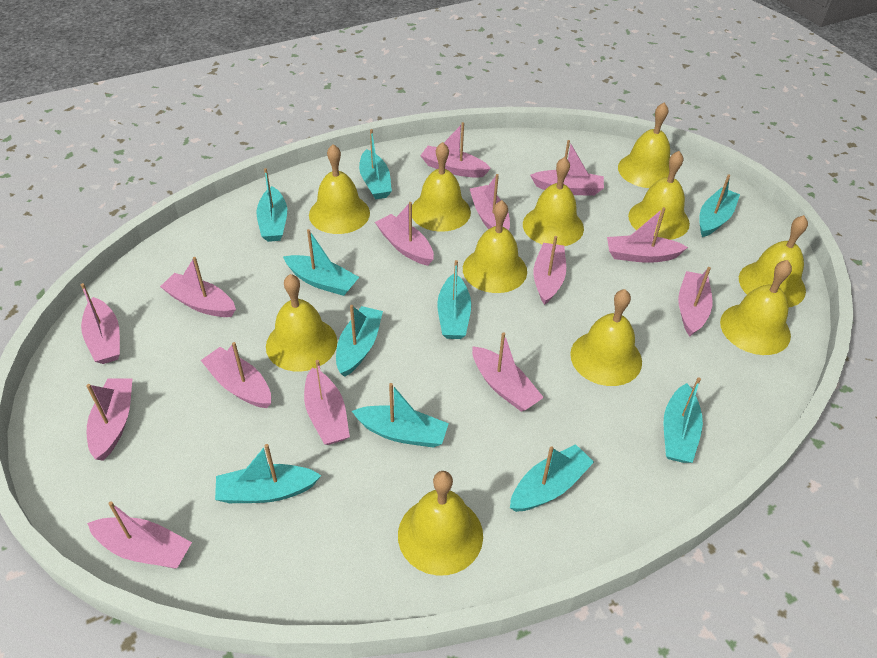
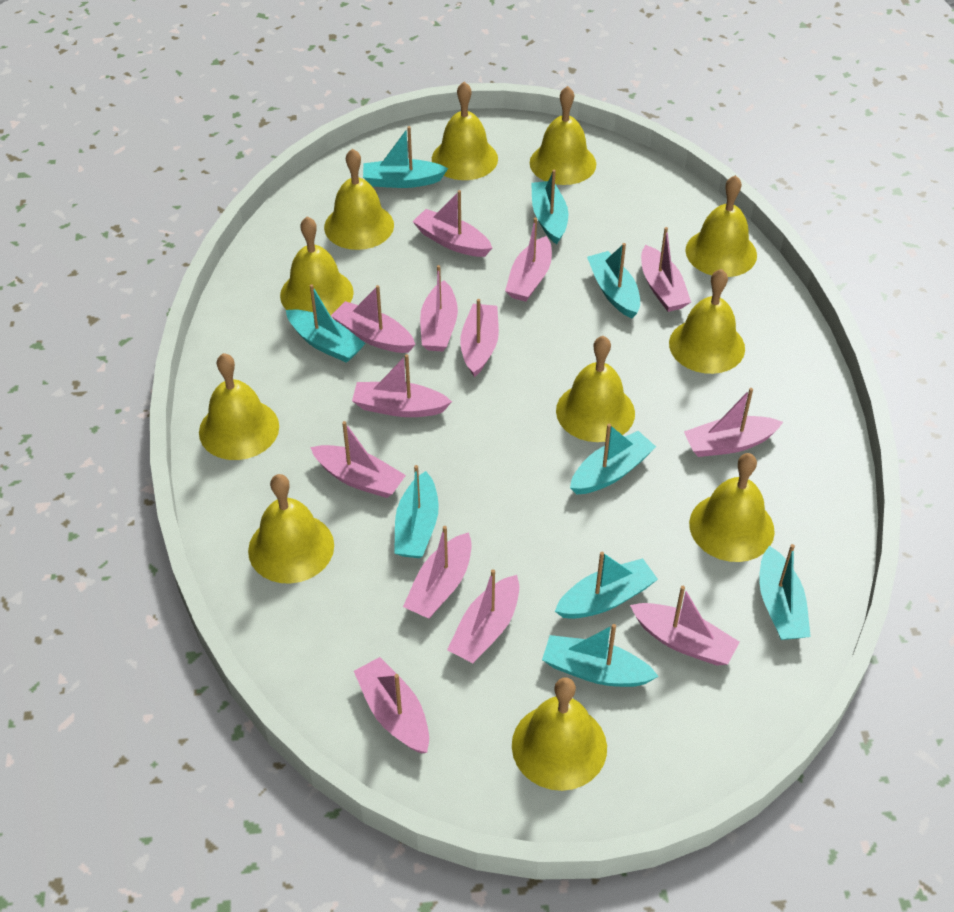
pink boat: 14 -> 13
turquoise boat: 10 -> 9

